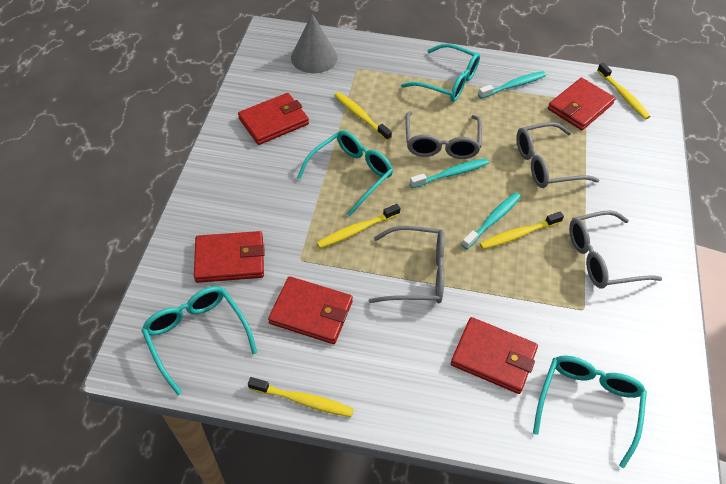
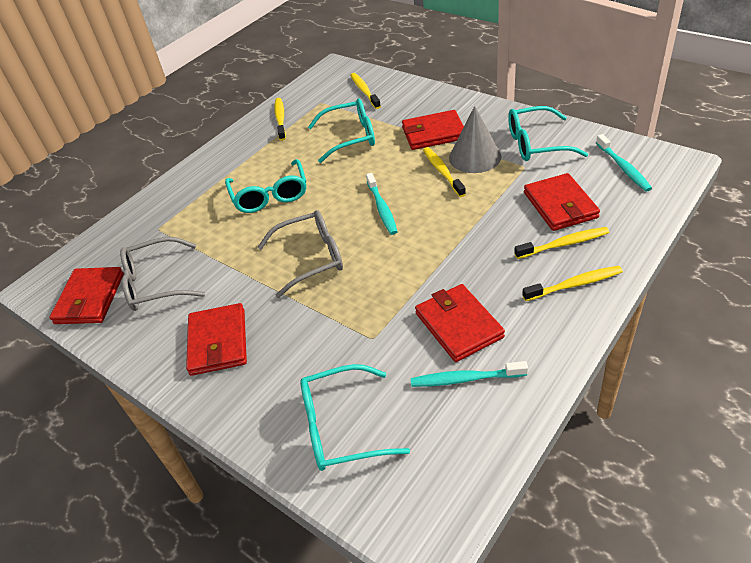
grey glasses: 4 -> 2

